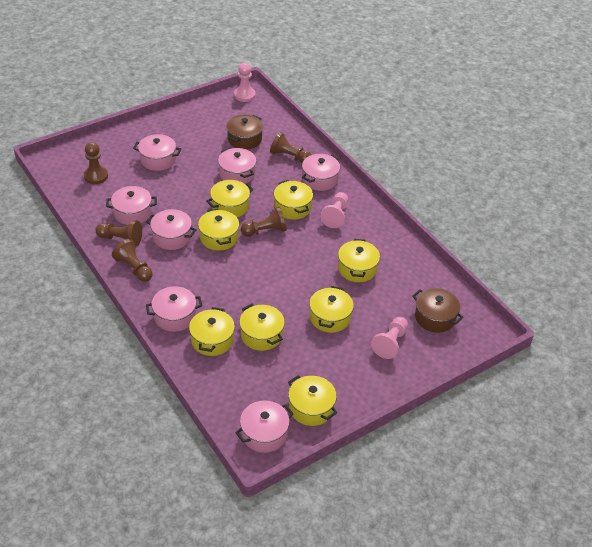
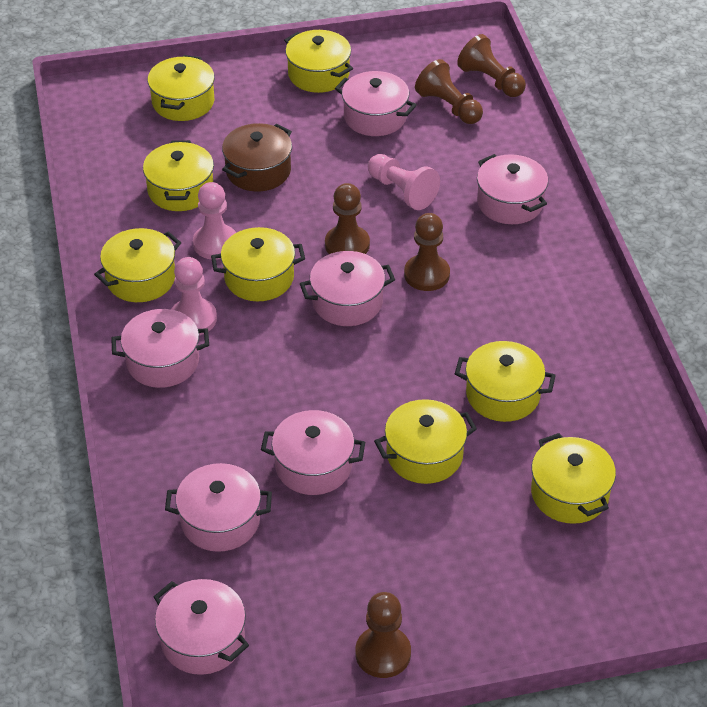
brown pot: 2 -> 1

